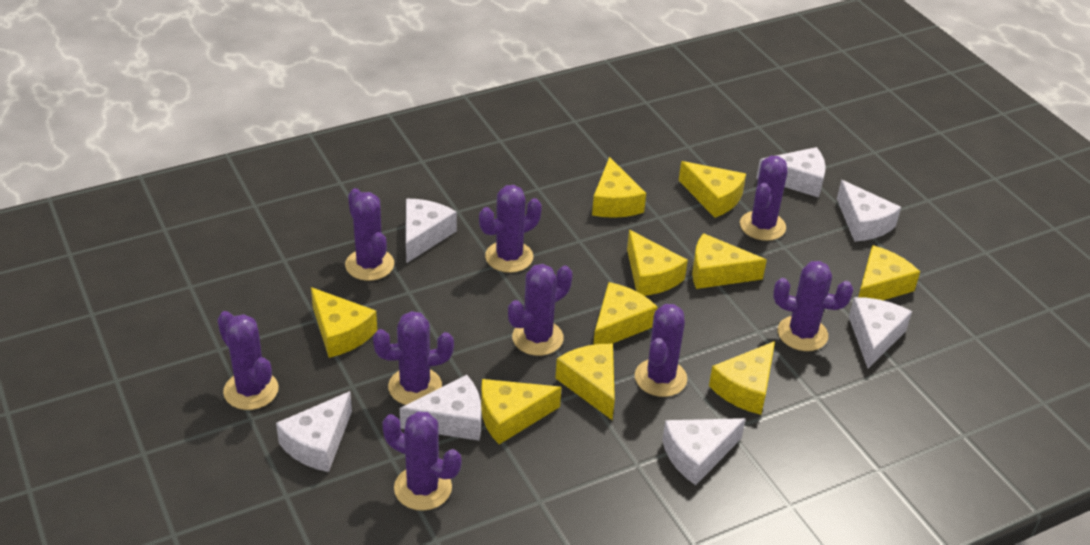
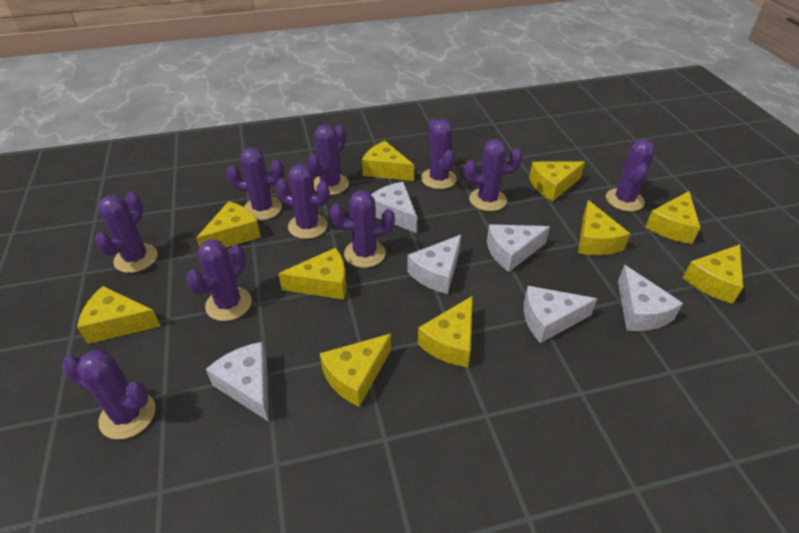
purple cactus: 9 -> 10
white cheese: 7 -> 6

